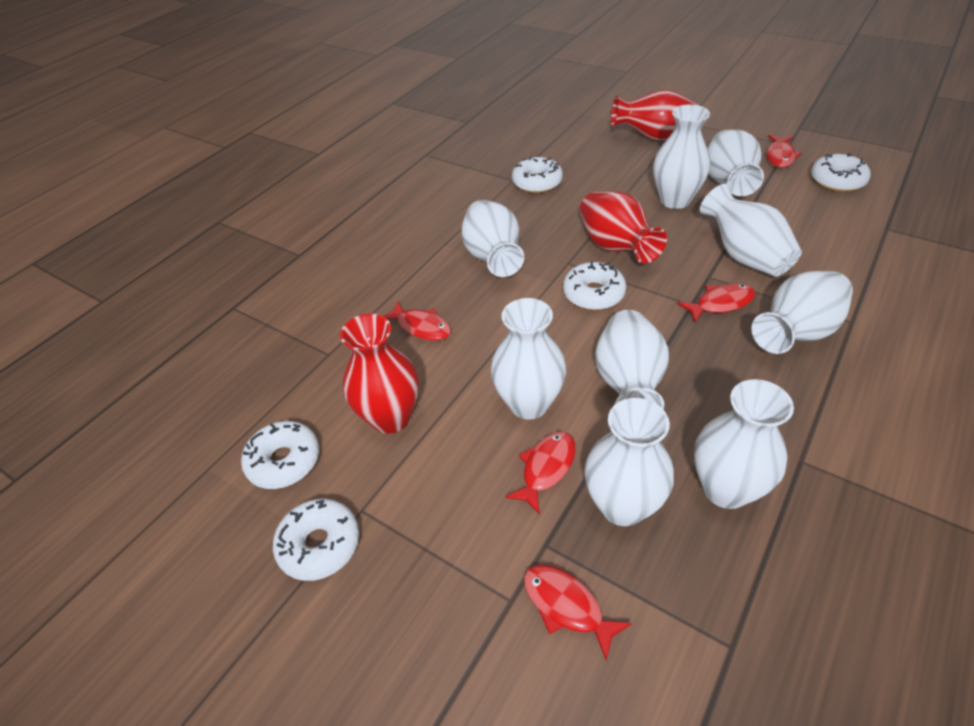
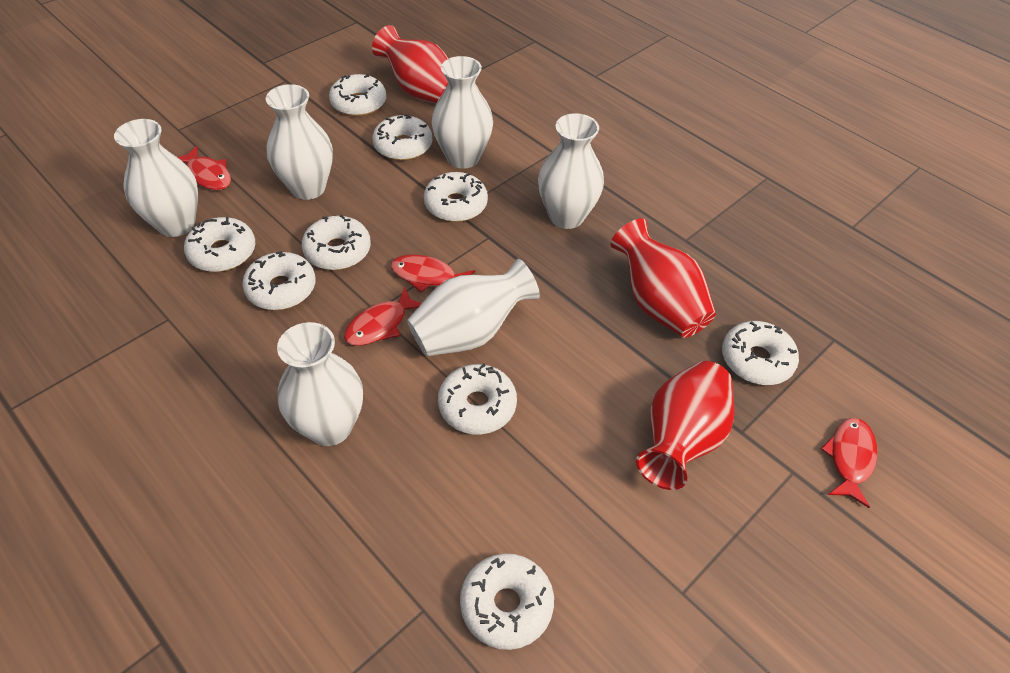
red fish: 5 -> 4
white donut: 5 -> 9
white vase: 9 -> 6

